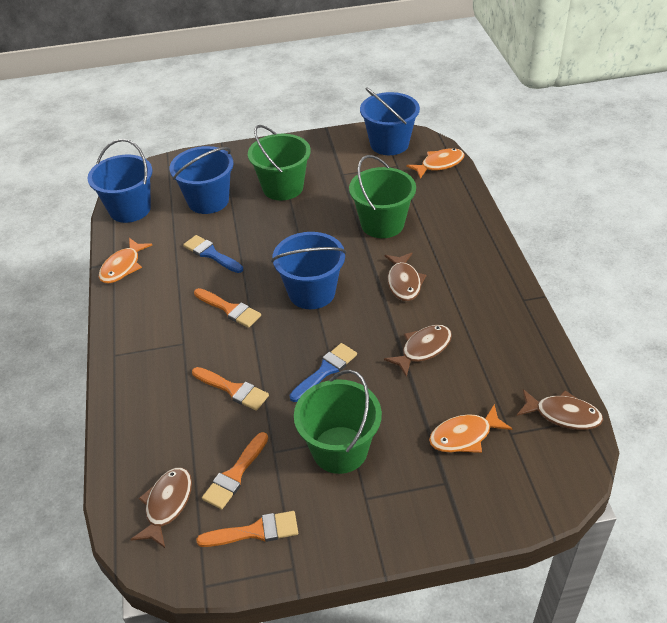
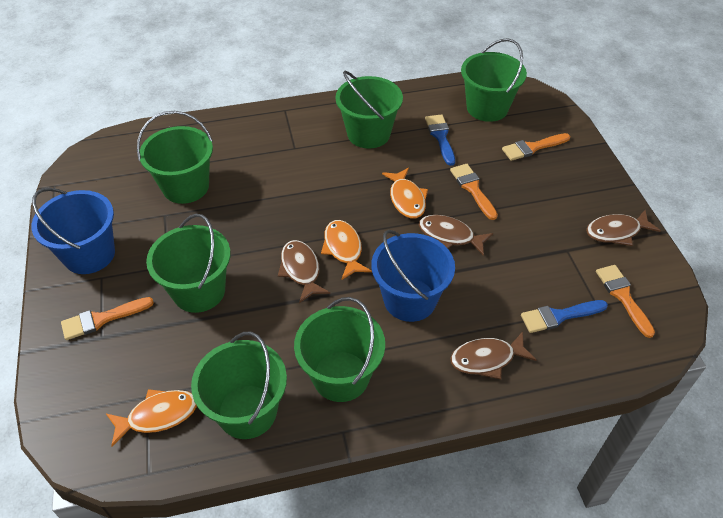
blue bucket: 4 -> 2
green bucket: 3 -> 6

